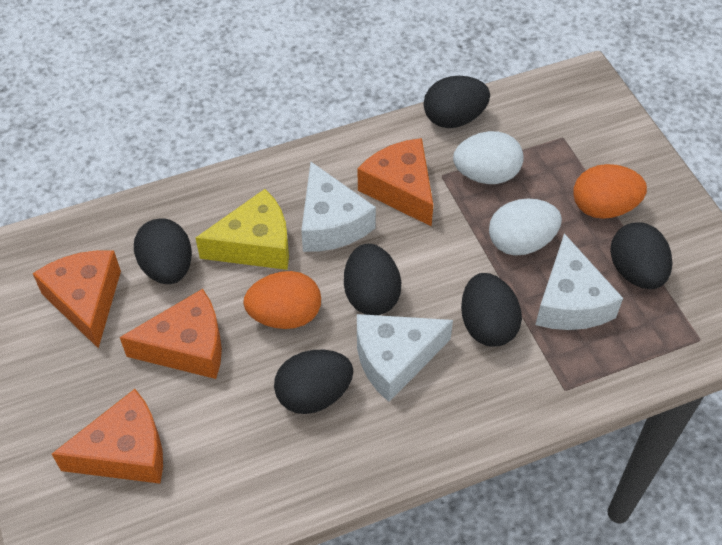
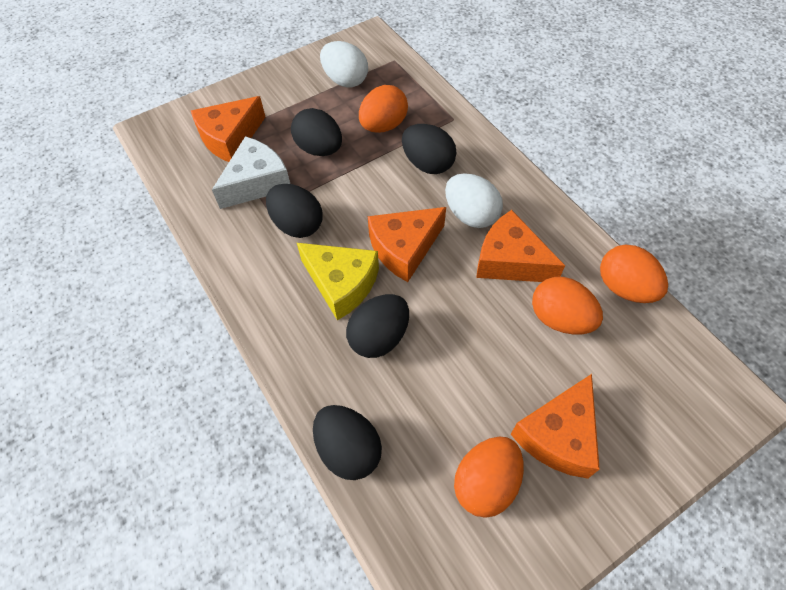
black egg: 6 -> 5
orange egg: 2 -> 4
white cheese: 3 -> 1

